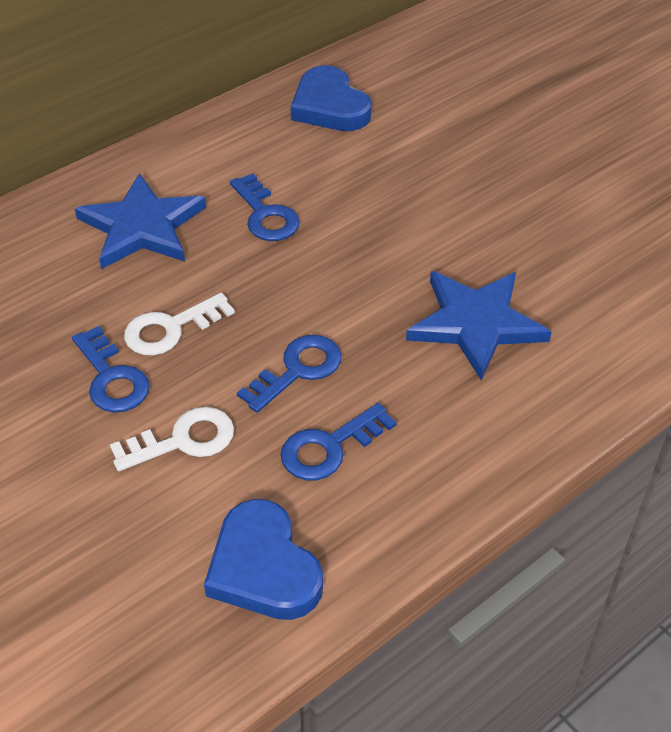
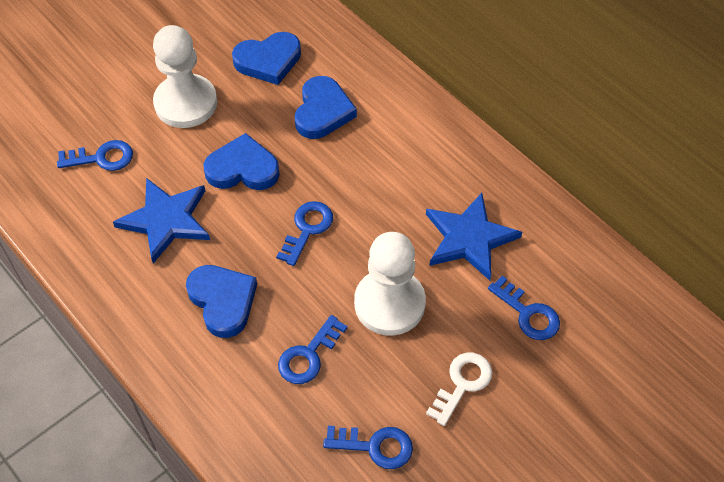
blue heart: 2 -> 4
blue key: 4 -> 5
white key: 2 -> 1
white pawn: 0 -> 2

